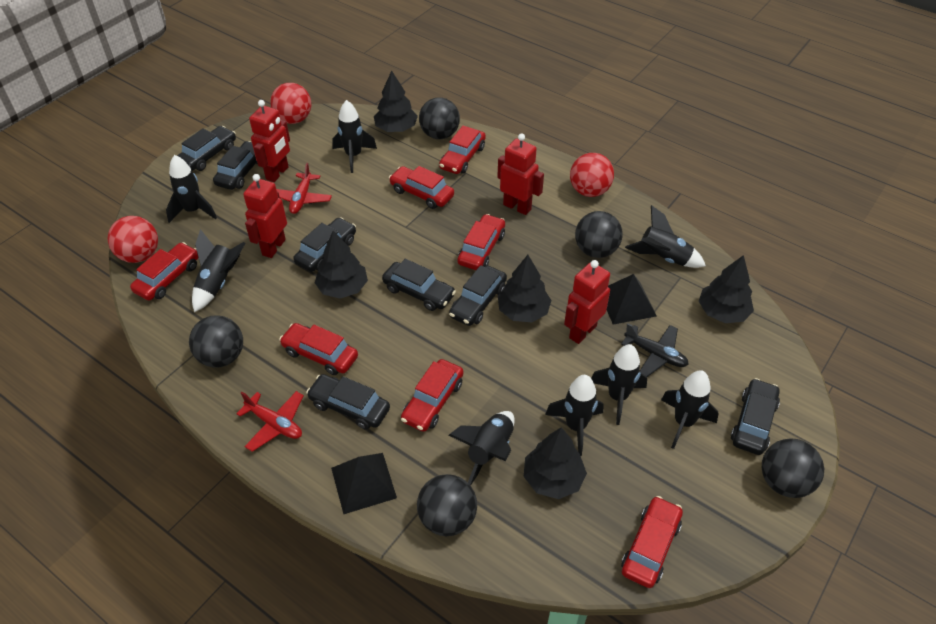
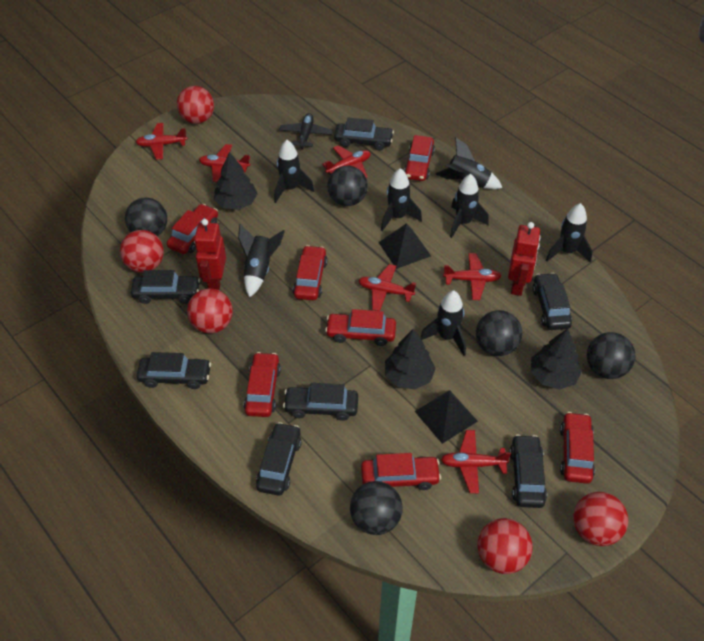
black rocket: 8 -> 7
black tree: 5 -> 3
red ball: 3 -> 5
red plane: 2 -> 6
red robot: 4 -> 2

